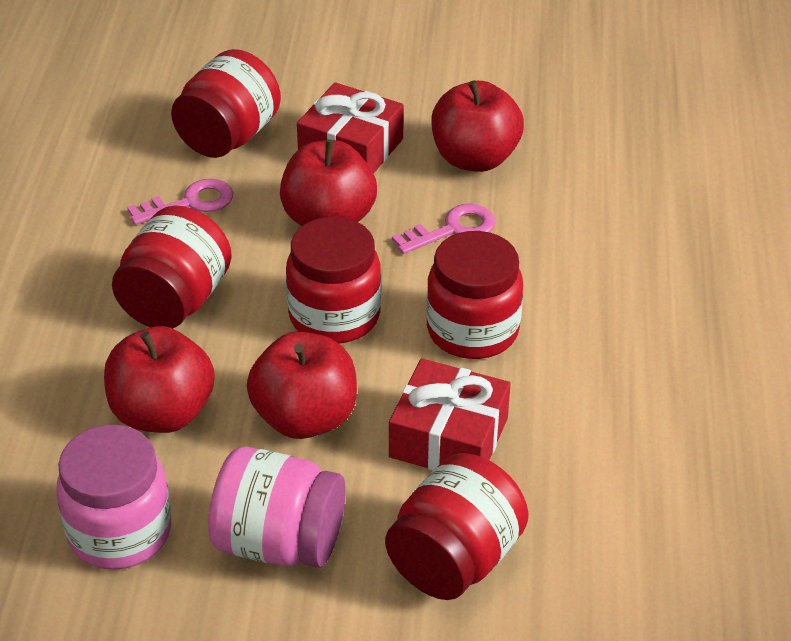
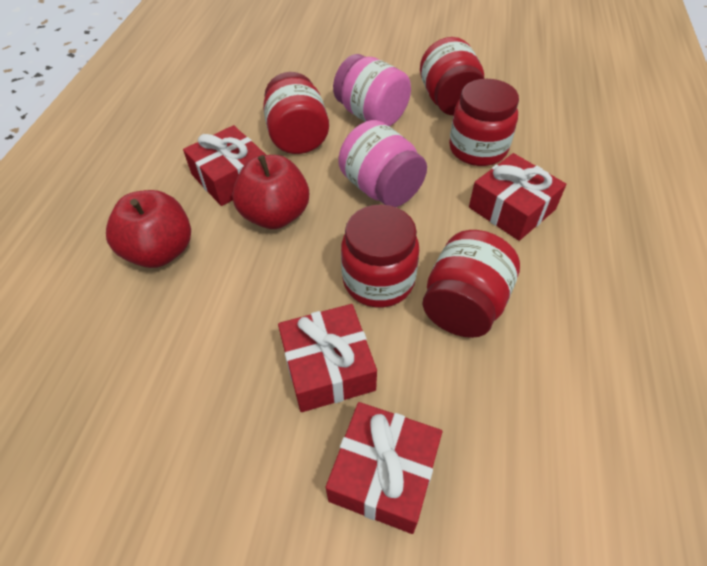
pink key: 2 -> 0
red apple: 4 -> 2
red gift: 2 -> 4

